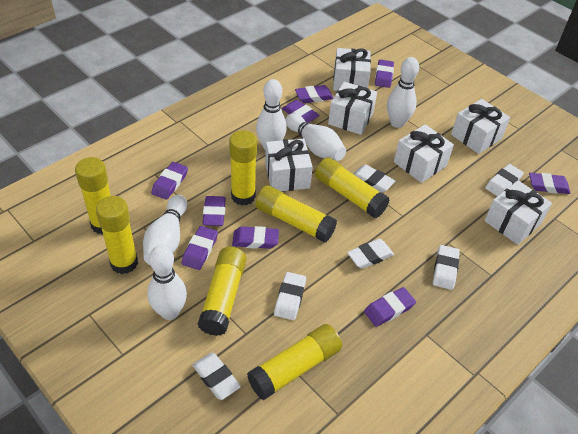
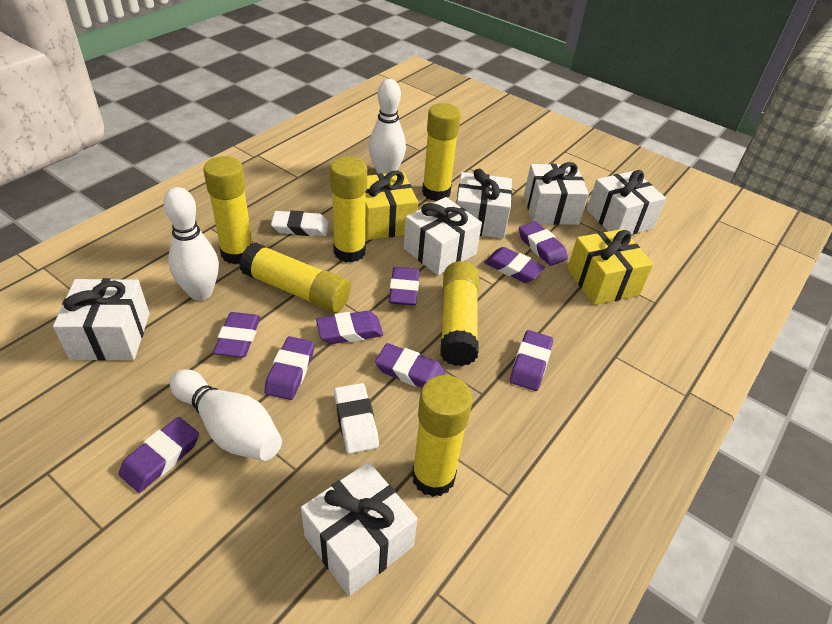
white bowling pin: 5 -> 3
white eraser: 6 -> 2
yellow gift: 0 -> 2
yellow glue stick: 7 -> 6

